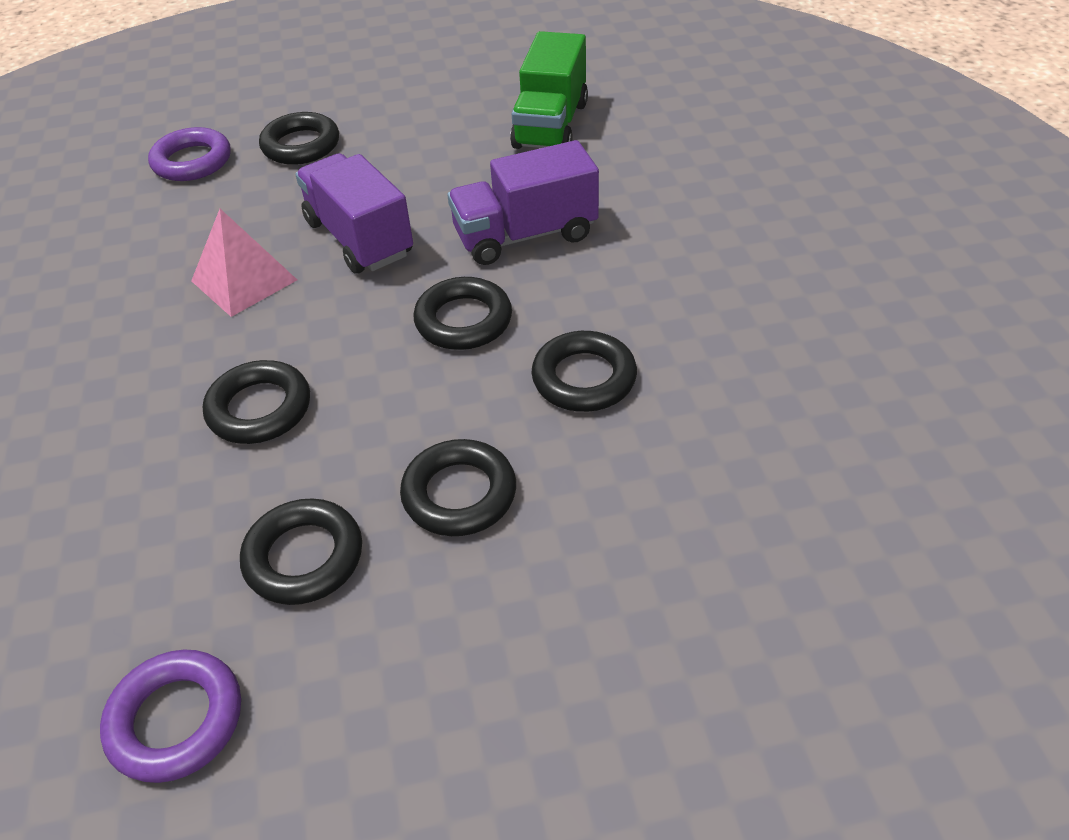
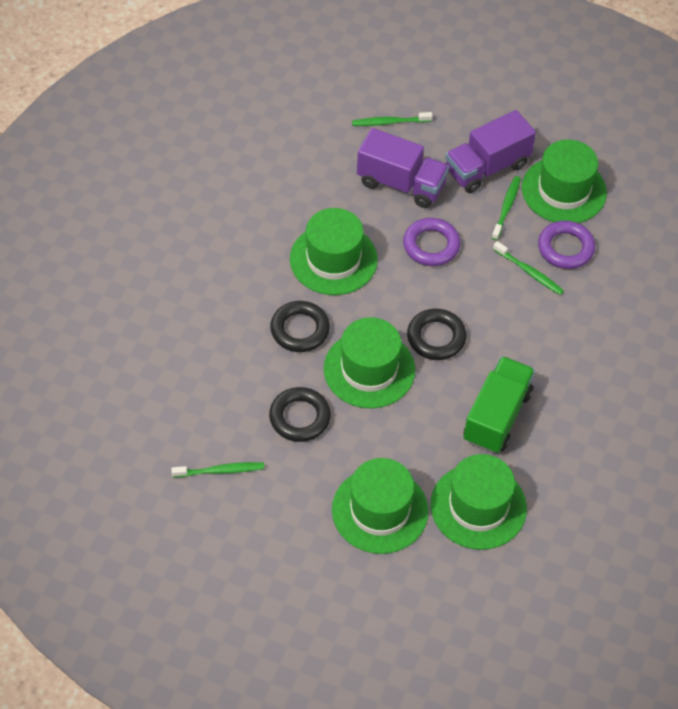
black ring: 6 -> 3
green hat: 0 -> 5
green toothbrush: 0 -> 4
pink pyramid: 1 -> 0

